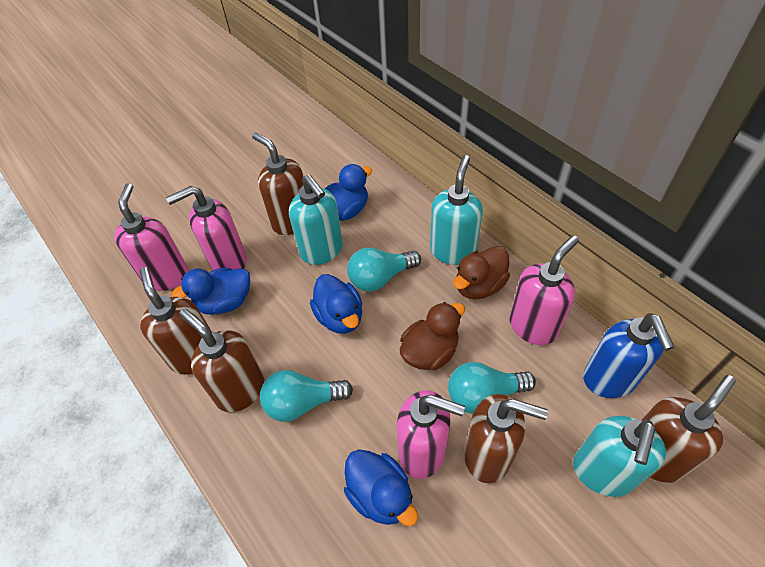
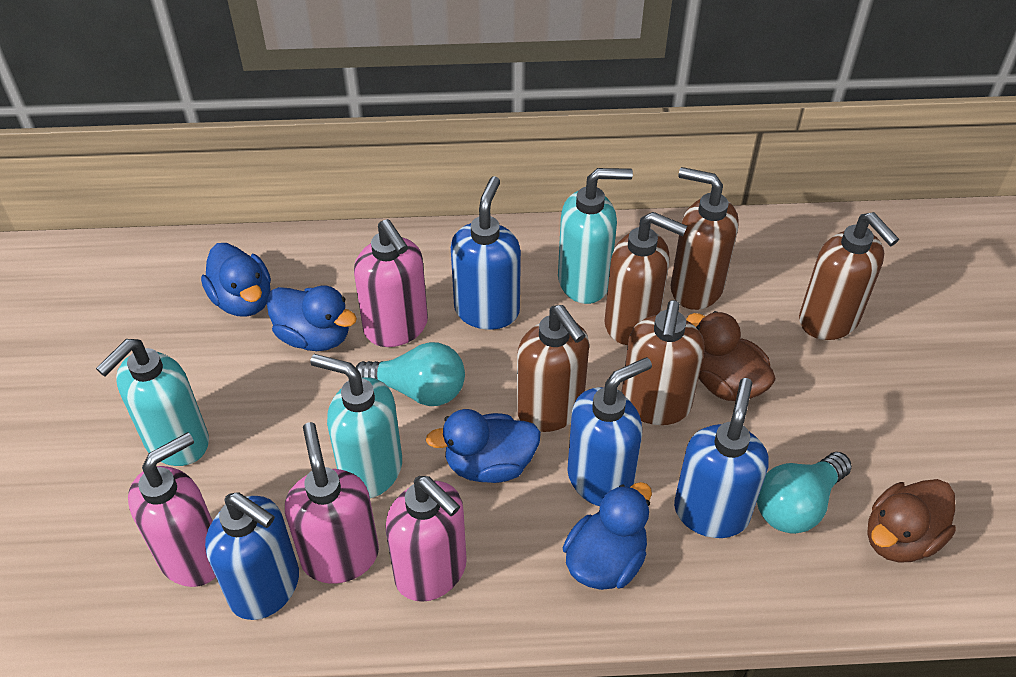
blue soap dispenser: 1 -> 4
turquoise light bulb: 3 -> 2

